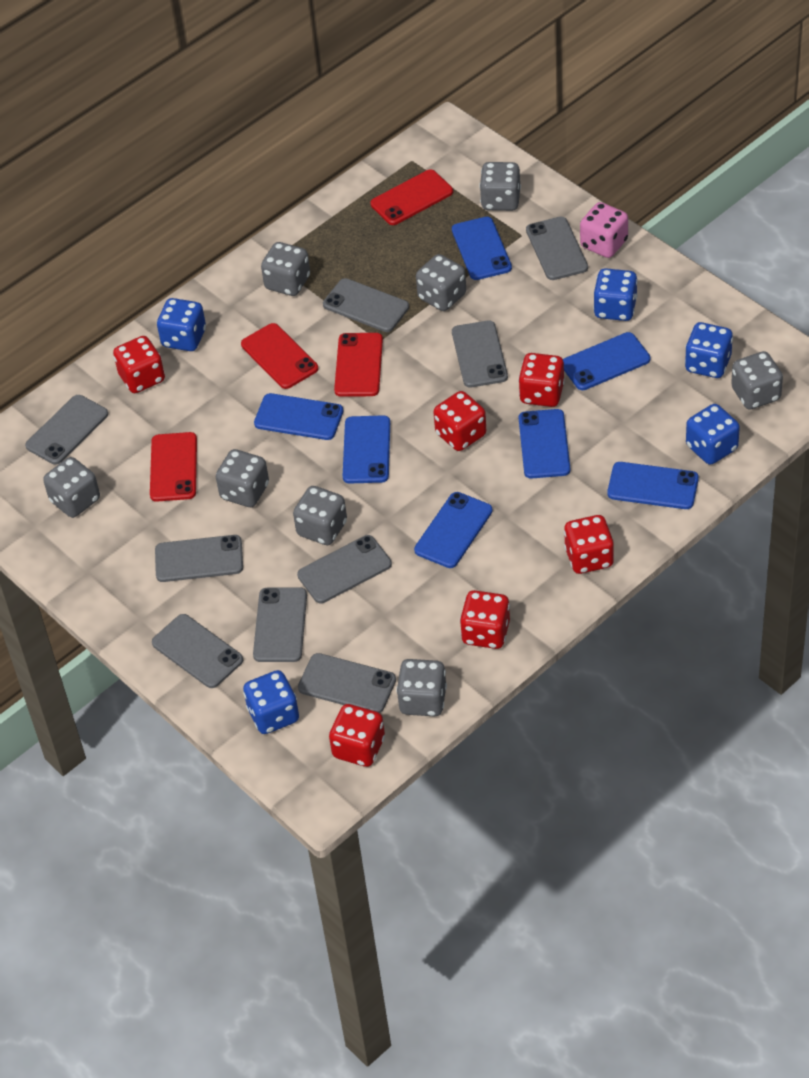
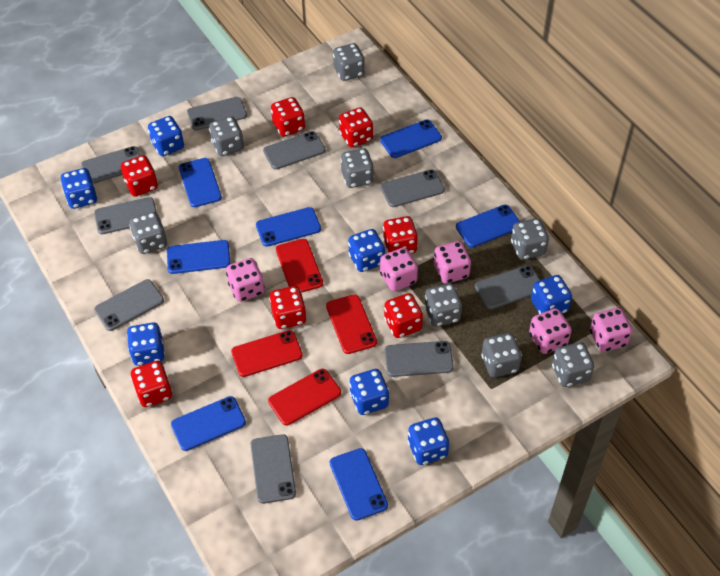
blue dice: 5 -> 7
pink dice: 1 -> 5
red dice: 6 -> 7

